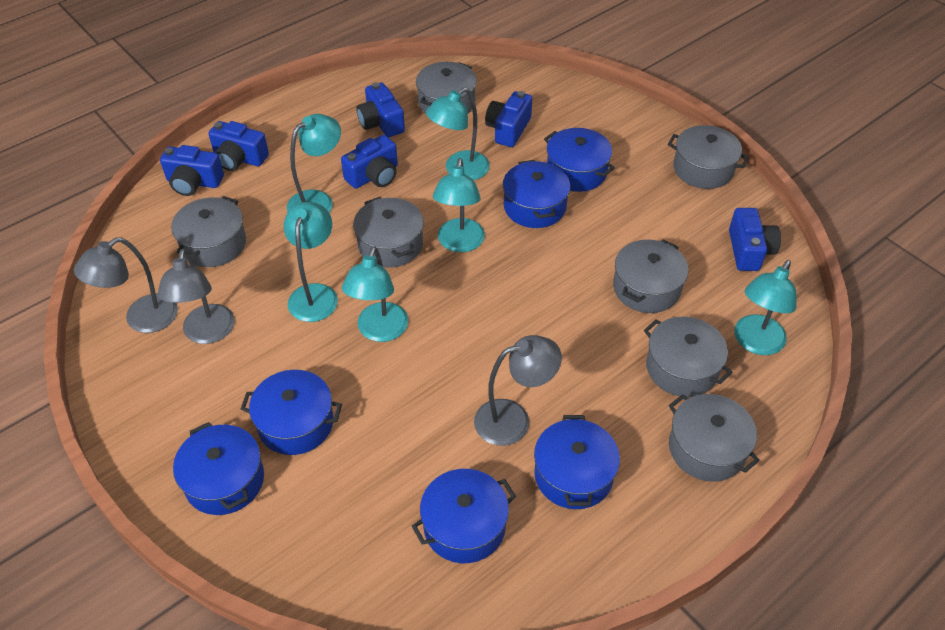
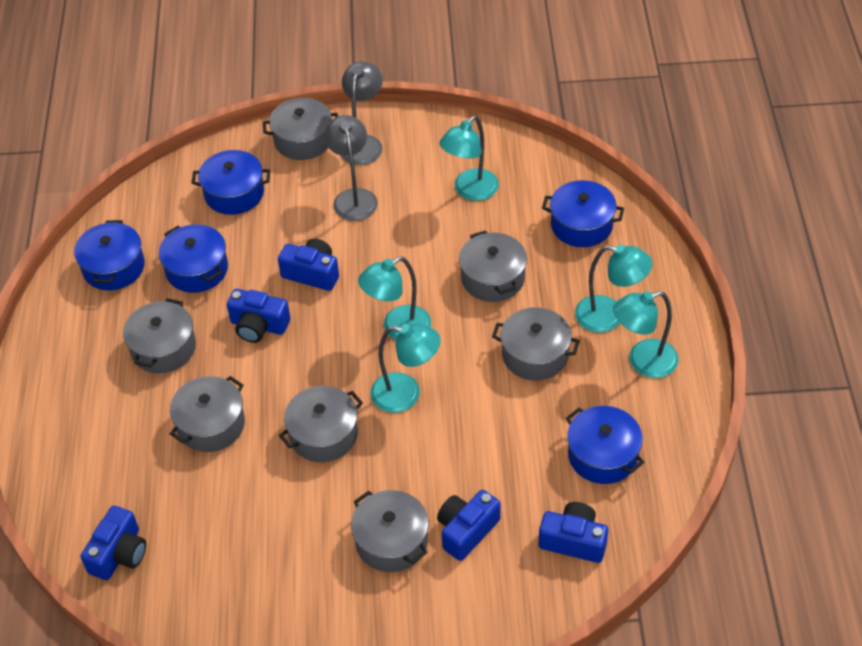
blue camera: 6 -> 5
blue pot: 6 -> 5
grey lamp: 3 -> 2
turquoise lamp: 6 -> 5

